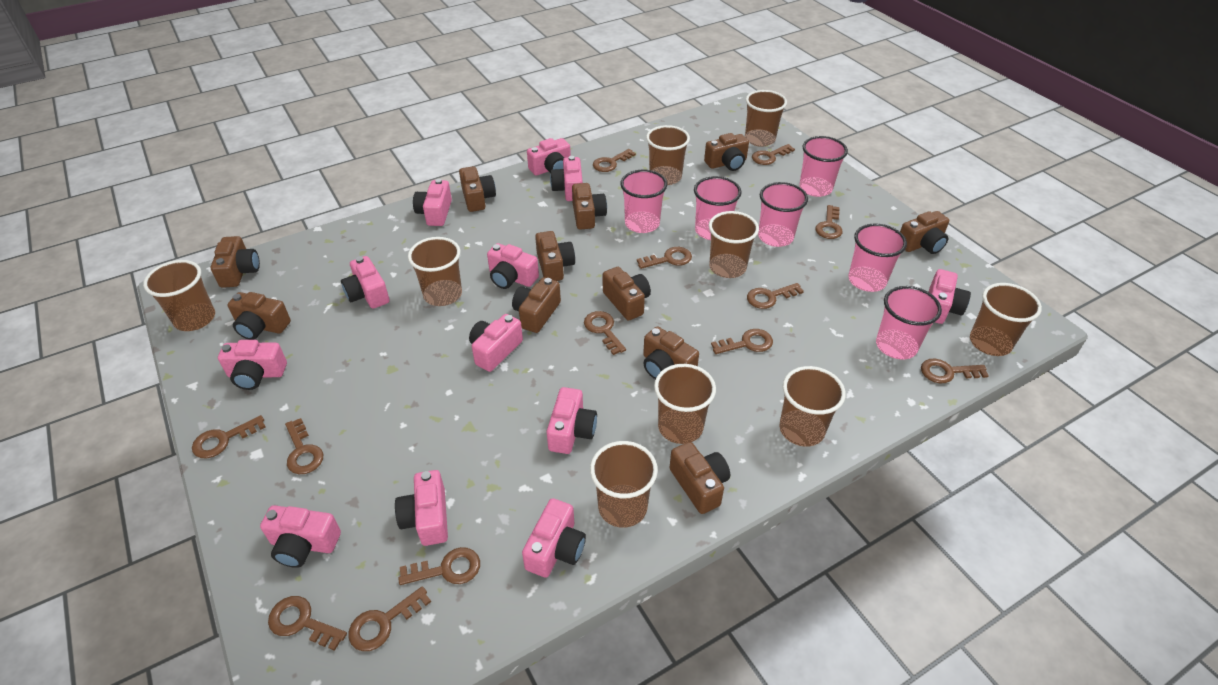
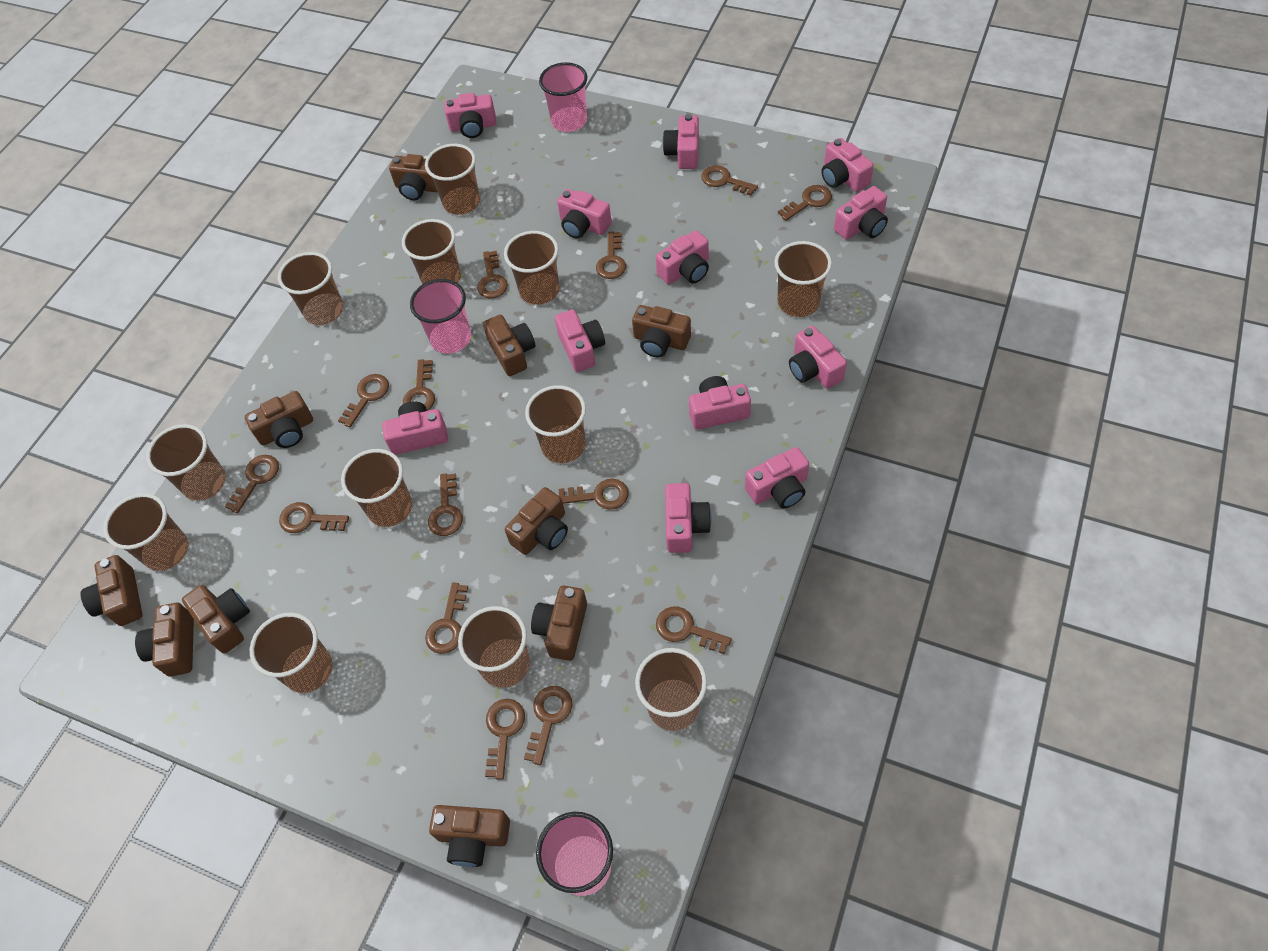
brown camera: 11 -> 10
brown cup: 9 -> 12
brown key: 13 -> 14
pink cup: 6 -> 3

